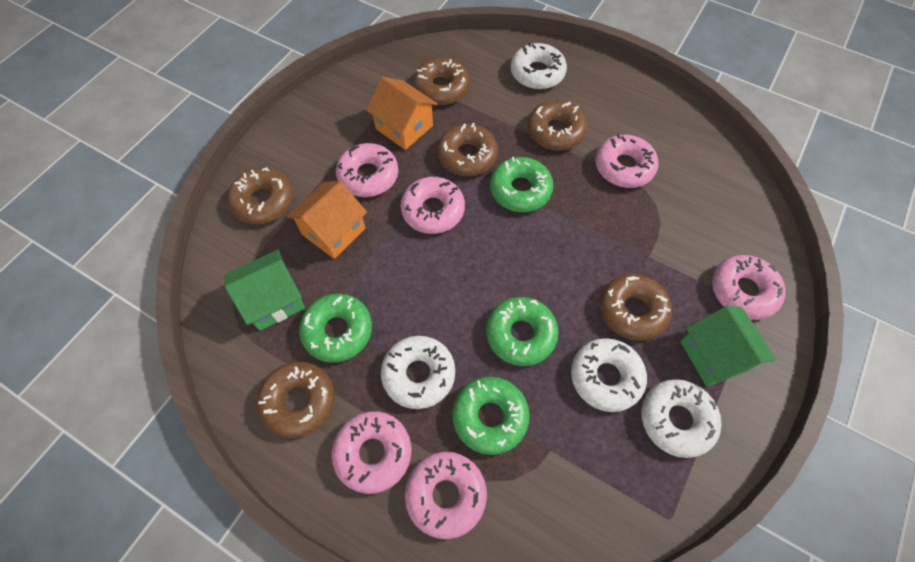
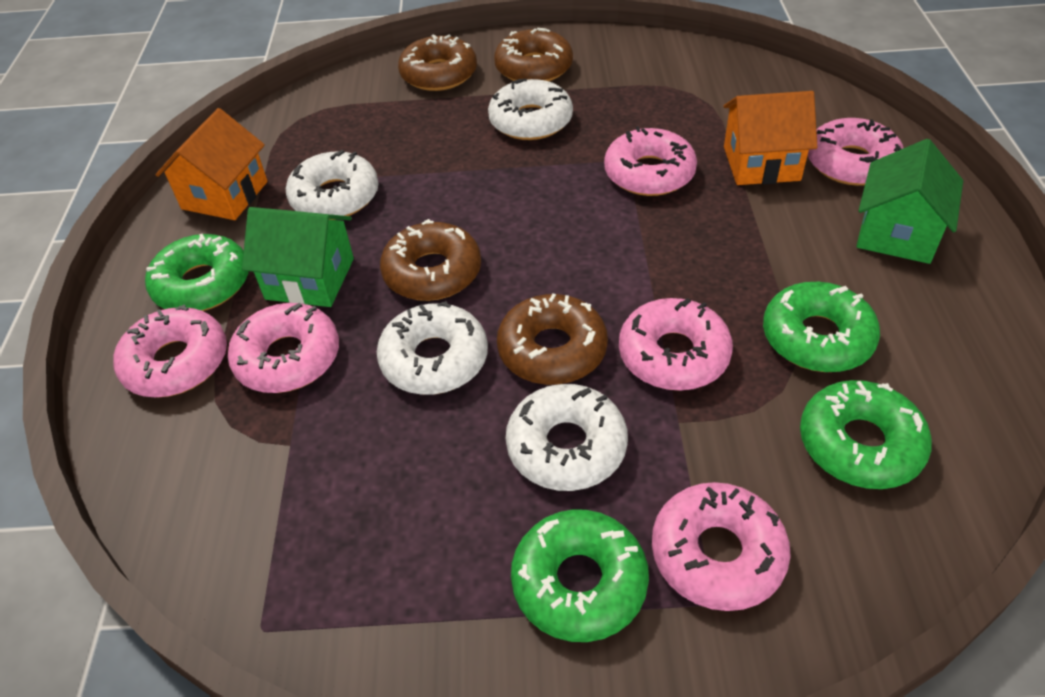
brown donut: 6 -> 4

